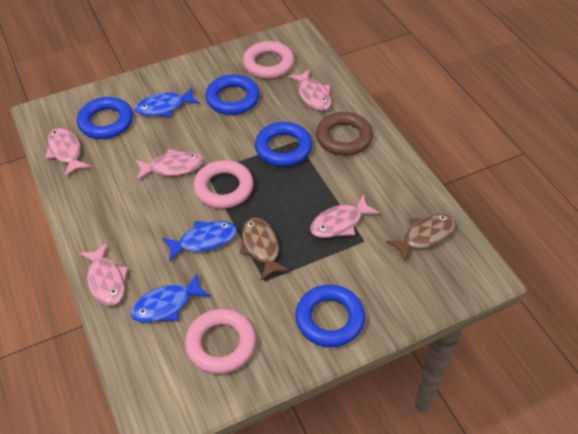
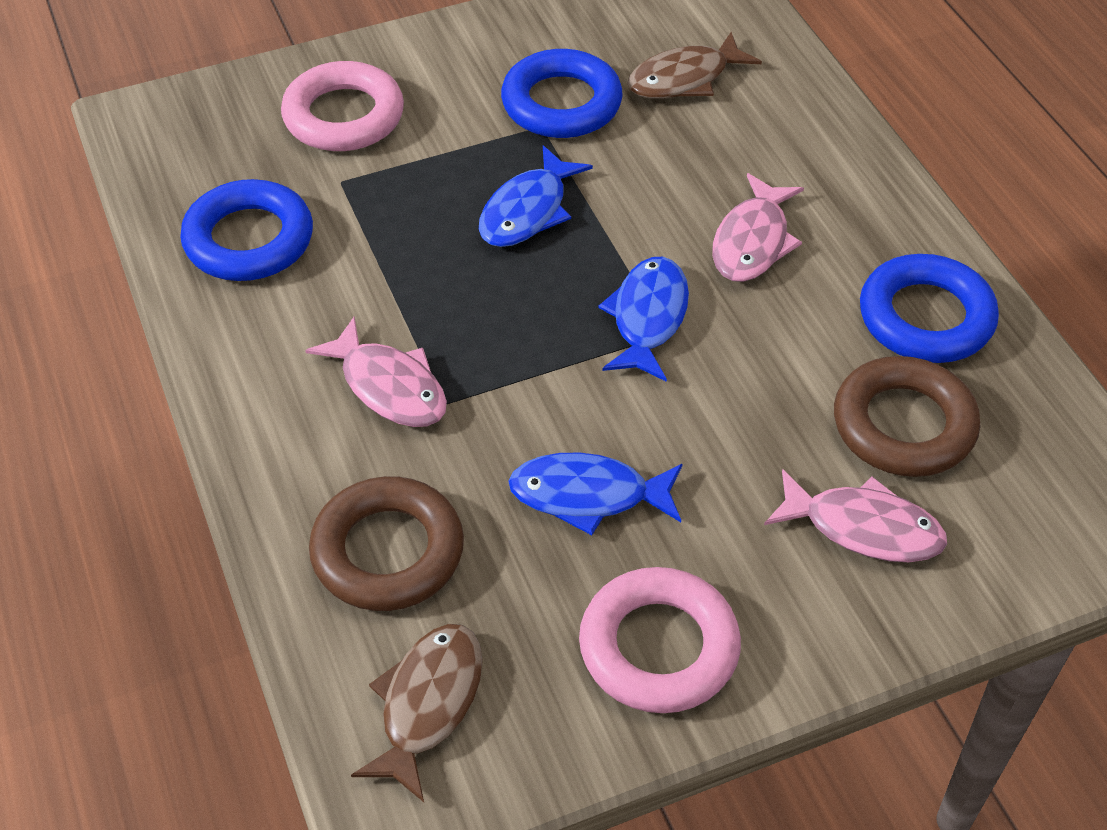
blue ring: 4 -> 3
brown ring: 1 -> 2
pink fish: 5 -> 3
pink ring: 3 -> 2

